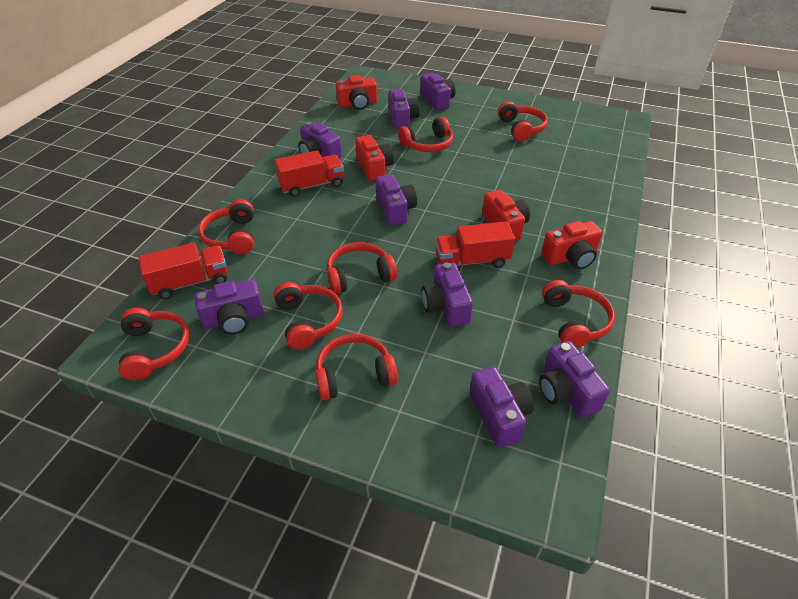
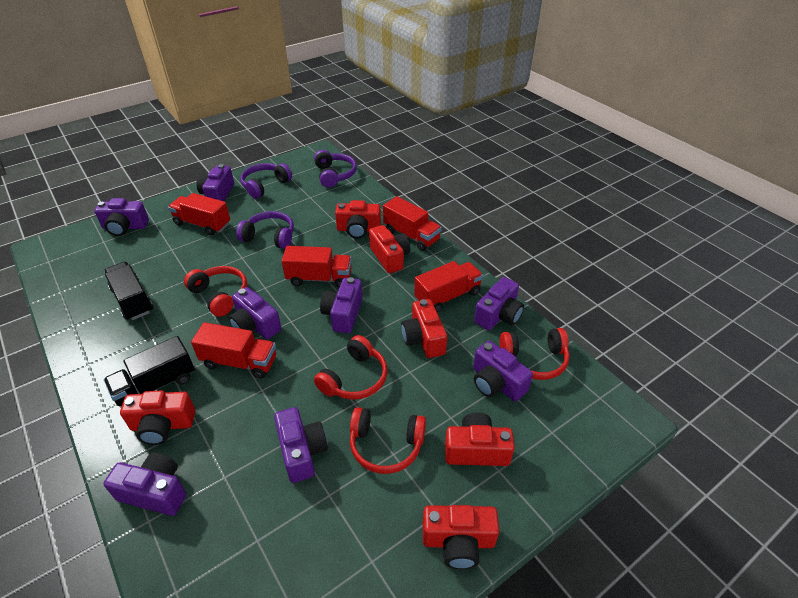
black truck: 0 -> 2
purple headphones: 0 -> 3
red camera: 4 -> 6
red headphones: 8 -> 4
red truck: 3 -> 5

